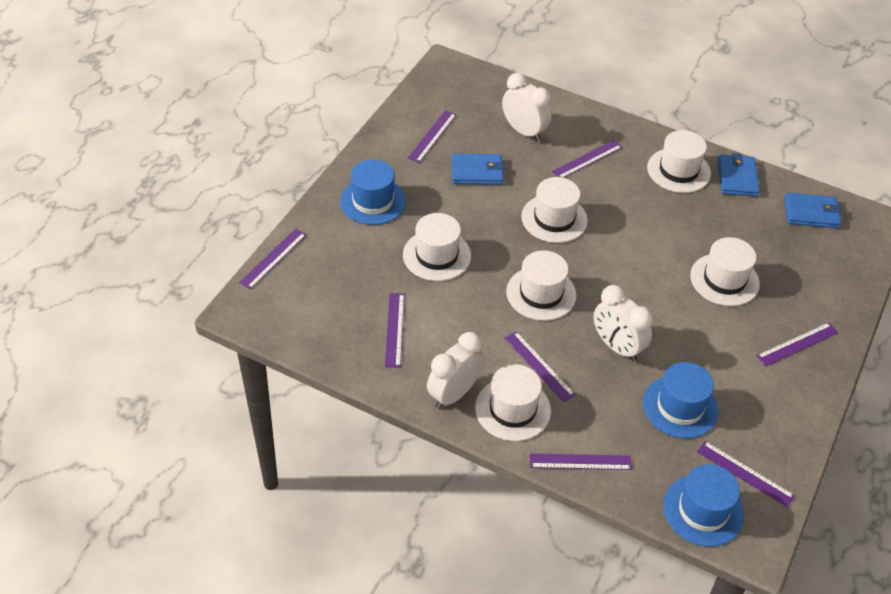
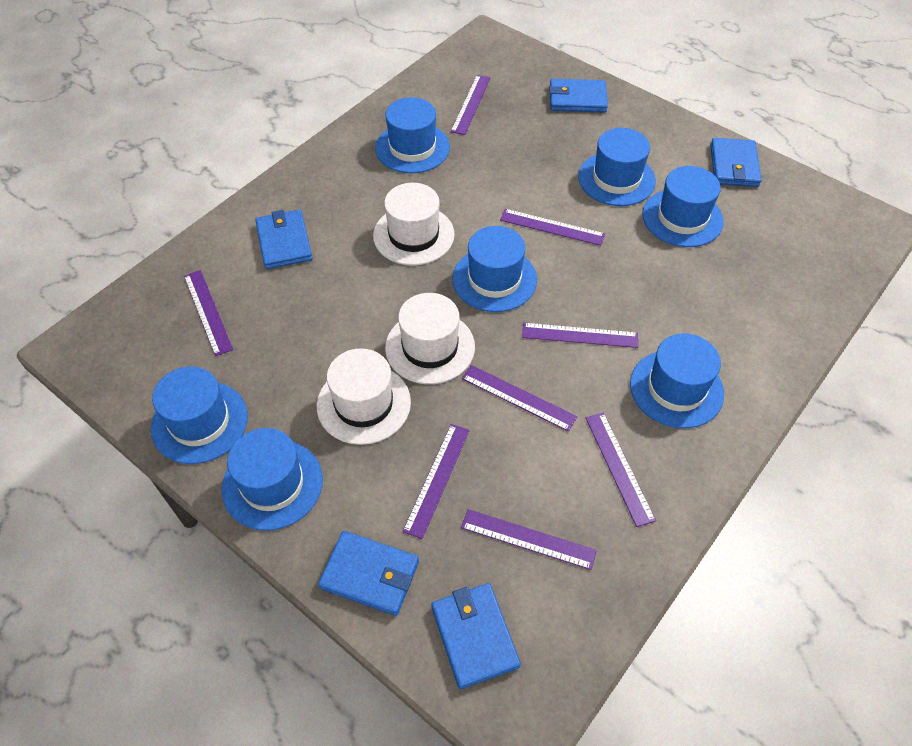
blue hat: 3 -> 7
blue wallet: 3 -> 5
white clock: 3 -> 0
white hat: 6 -> 3

